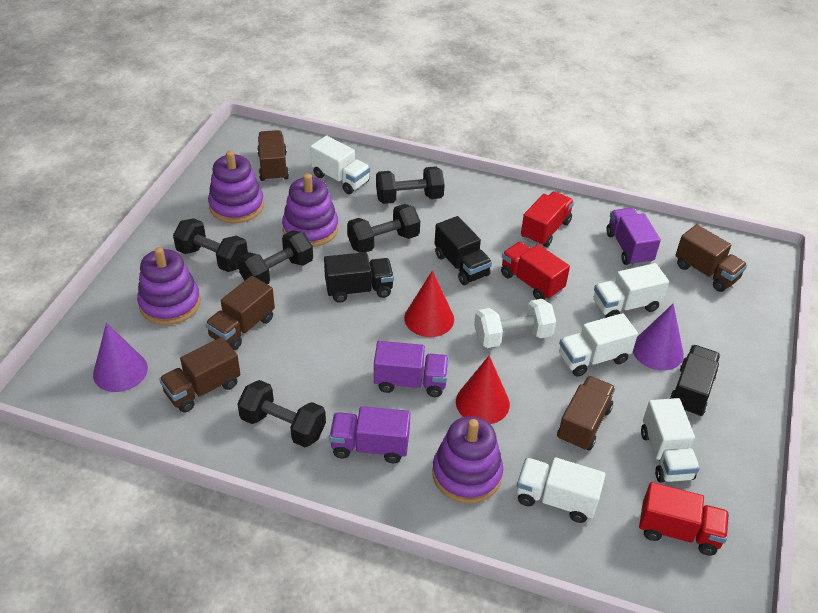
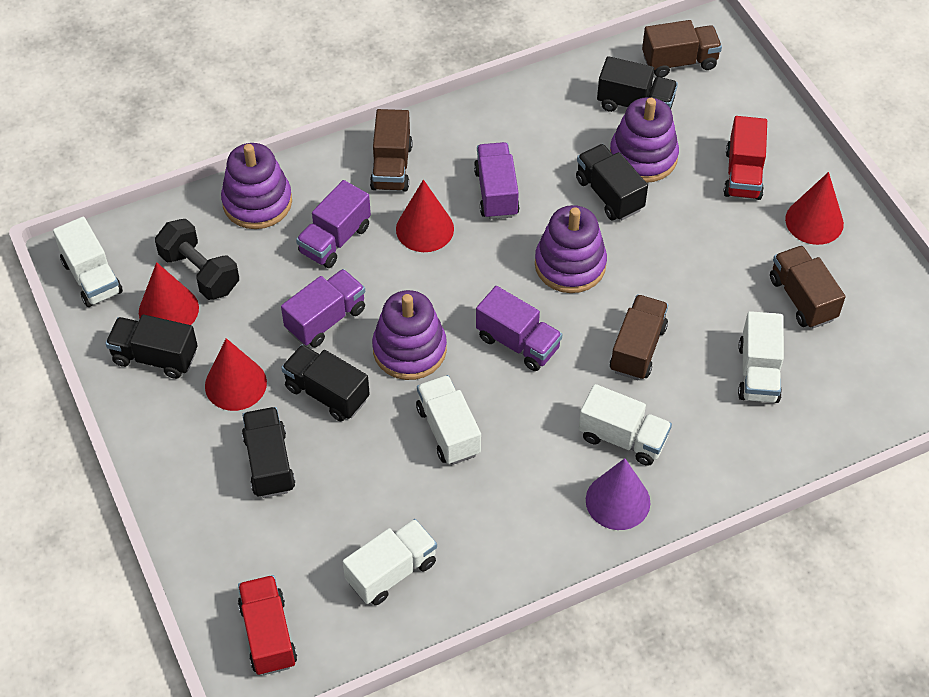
black dumbbell: 5 -> 1
black truck: 3 -> 5
brown truck: 5 -> 4
purple cone: 2 -> 1
purple truck: 3 -> 4
red cone: 2 -> 4
red truck: 3 -> 2
white dumbbell: 1 -> 0

